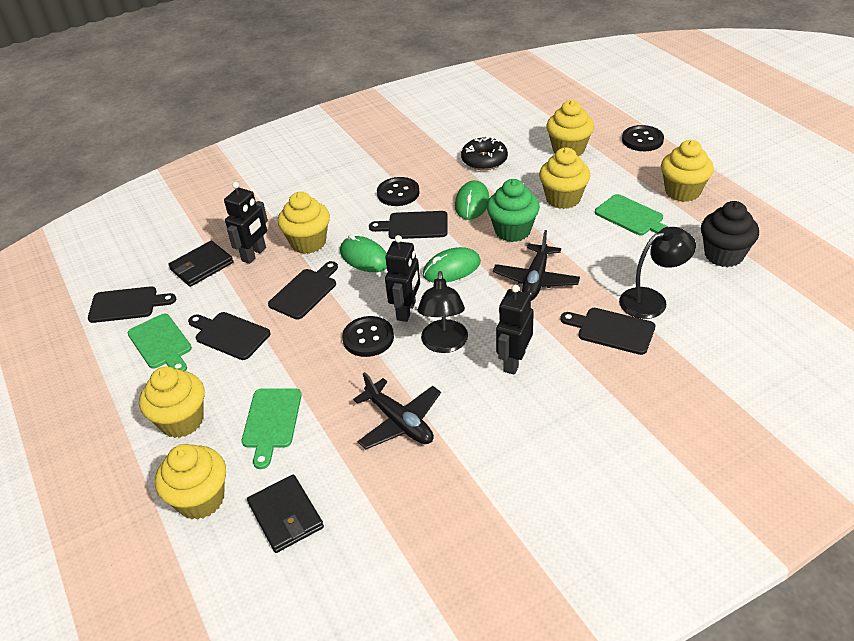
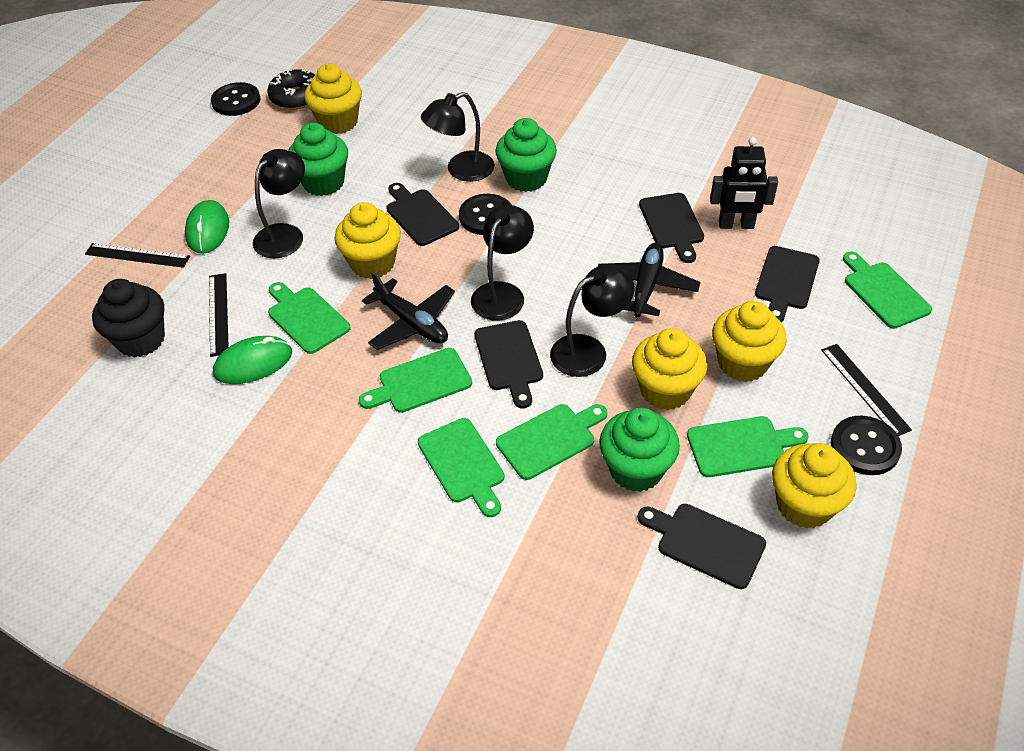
black lamp: 2 -> 4
black robot: 3 -> 1
black ruler: 0 -> 3
black wallet: 2 -> 0
green cupcake: 1 -> 3
green cutting board: 3 -> 6
green mouse: 3 -> 2
yellow cupcake: 6 -> 5

